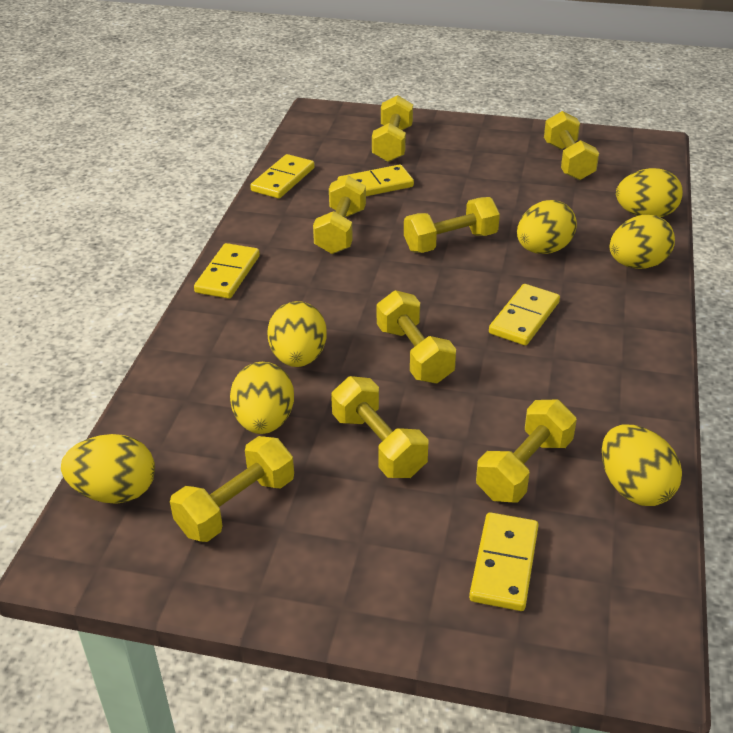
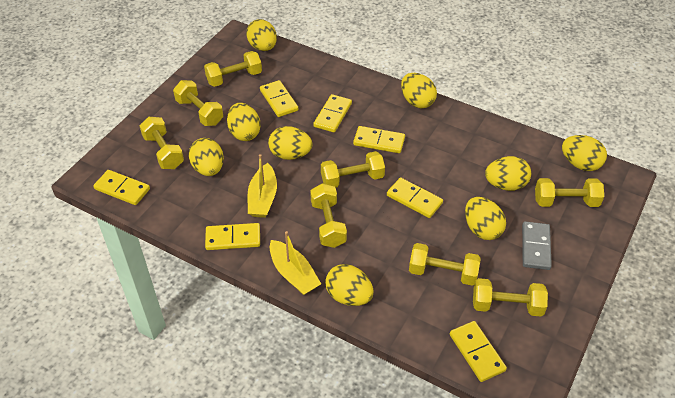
grey domino: 0 -> 1
yellow boat: 0 -> 2
yellow domino: 5 -> 7
yellow egg: 7 -> 9

